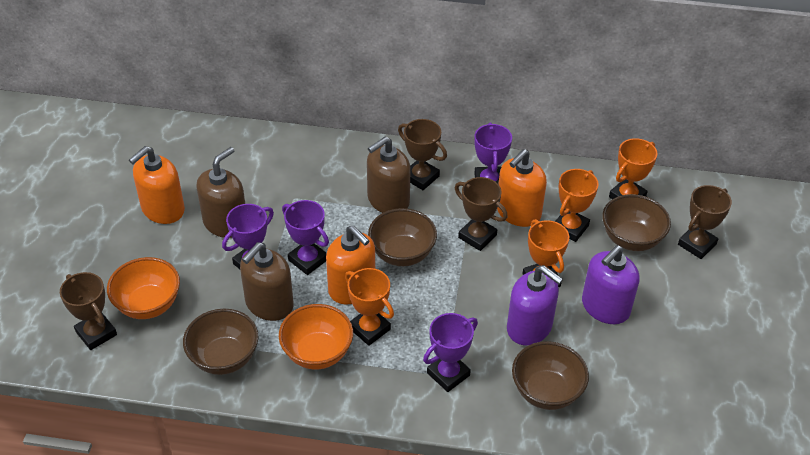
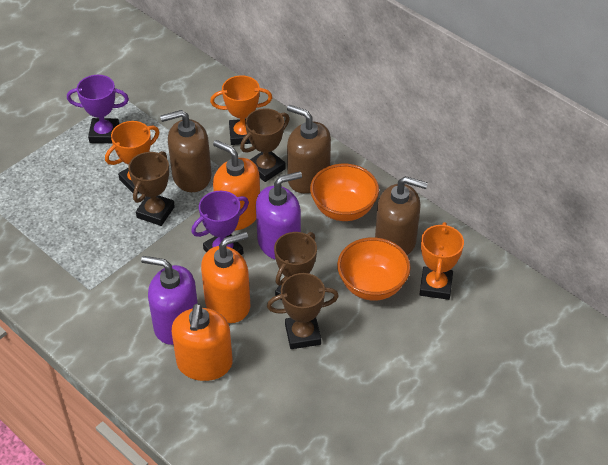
brown bowl: 4 -> 0
orange trophy: 4 -> 3
purple trophy: 4 -> 2

